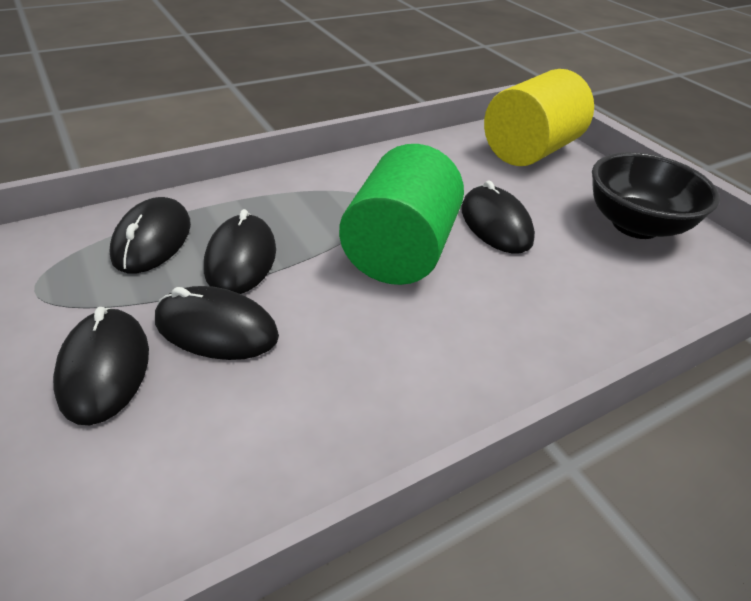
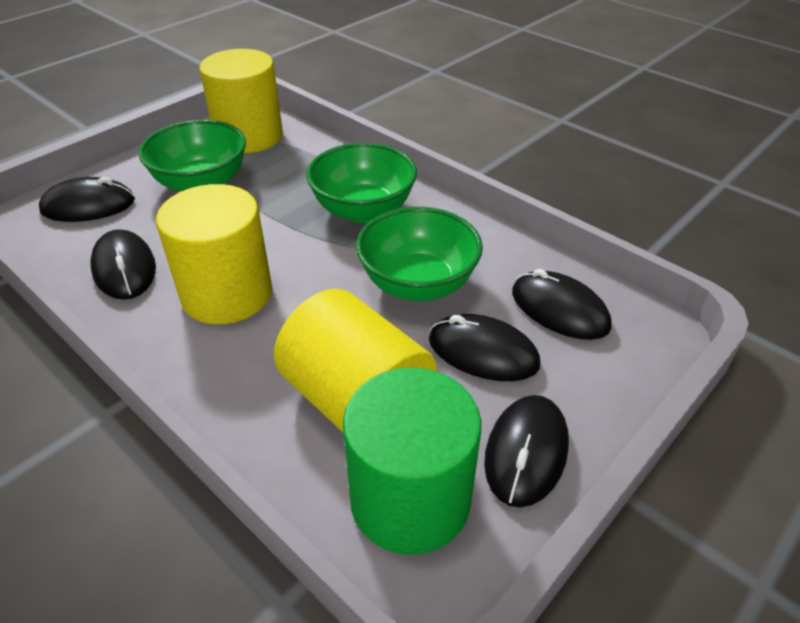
black bowl: 1 -> 0
green bowl: 0 -> 3
yellow cylinder: 1 -> 3

